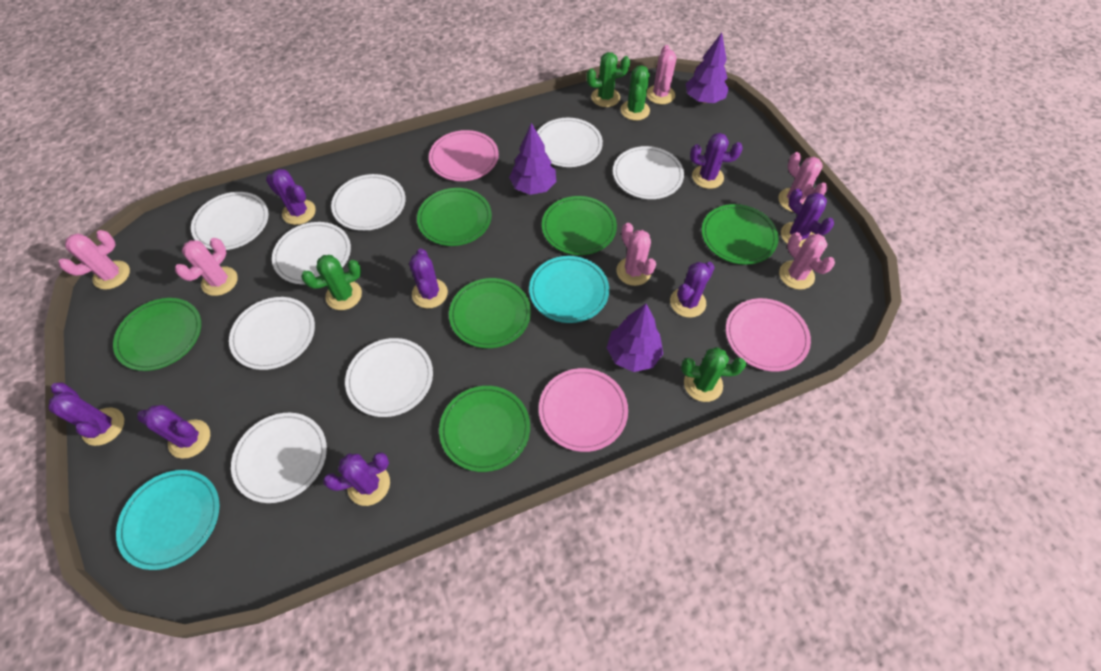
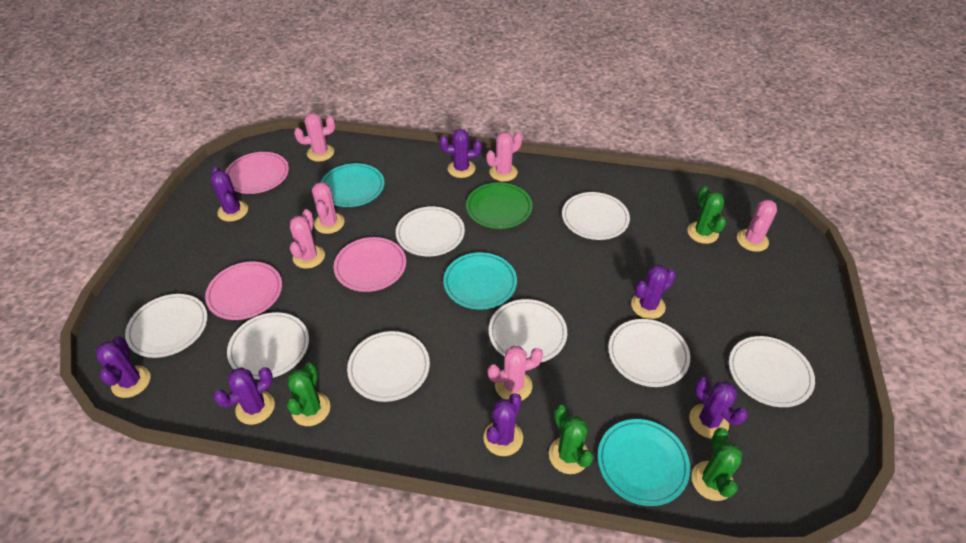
green plate: 6 -> 1
purple cactus: 8 -> 7
purple tree: 3 -> 0
turquoise plate: 2 -> 3

